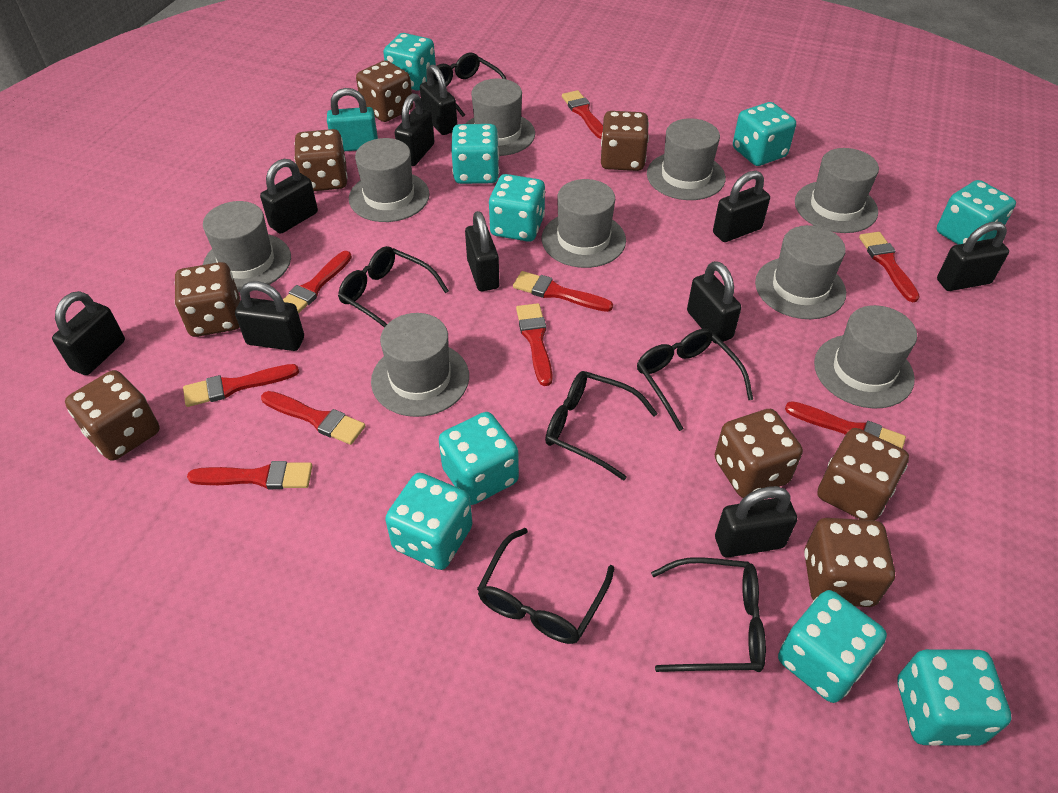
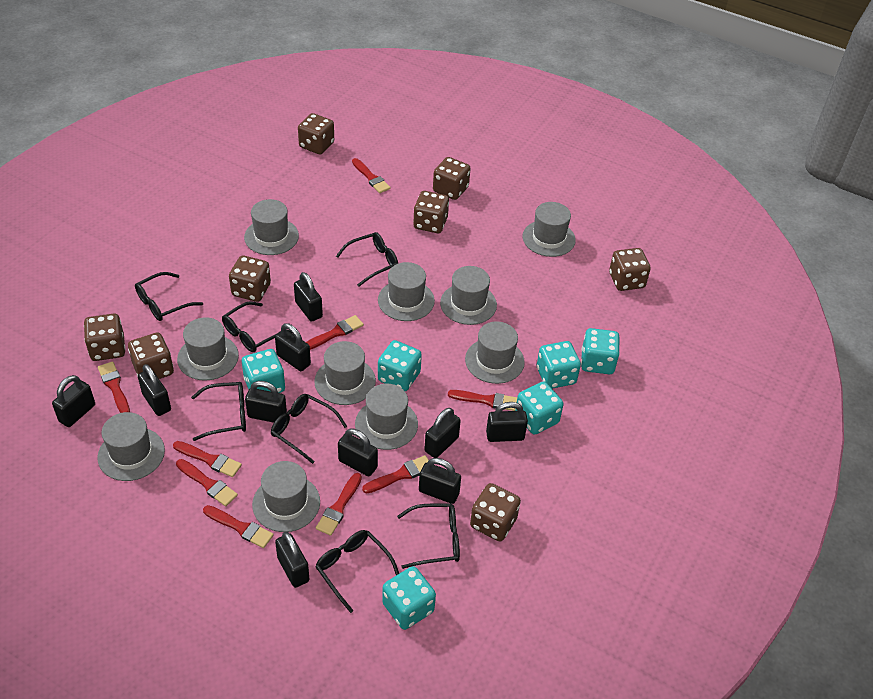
black glasses: 6 -> 7
grey hat: 9 -> 10
turquoise dice: 9 -> 6
turquoise padlock: 1 -> 0

